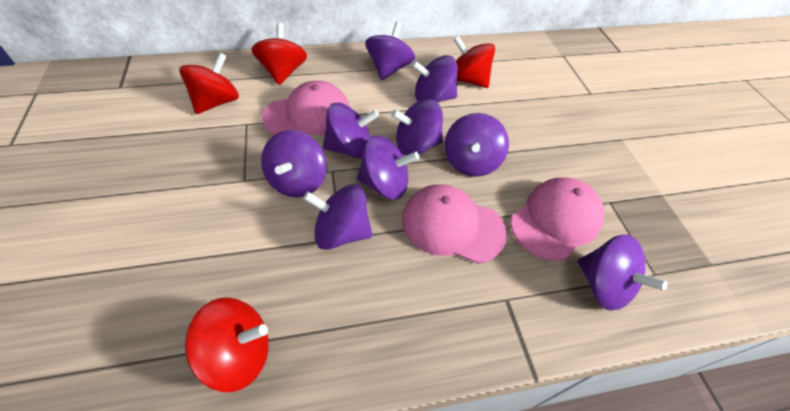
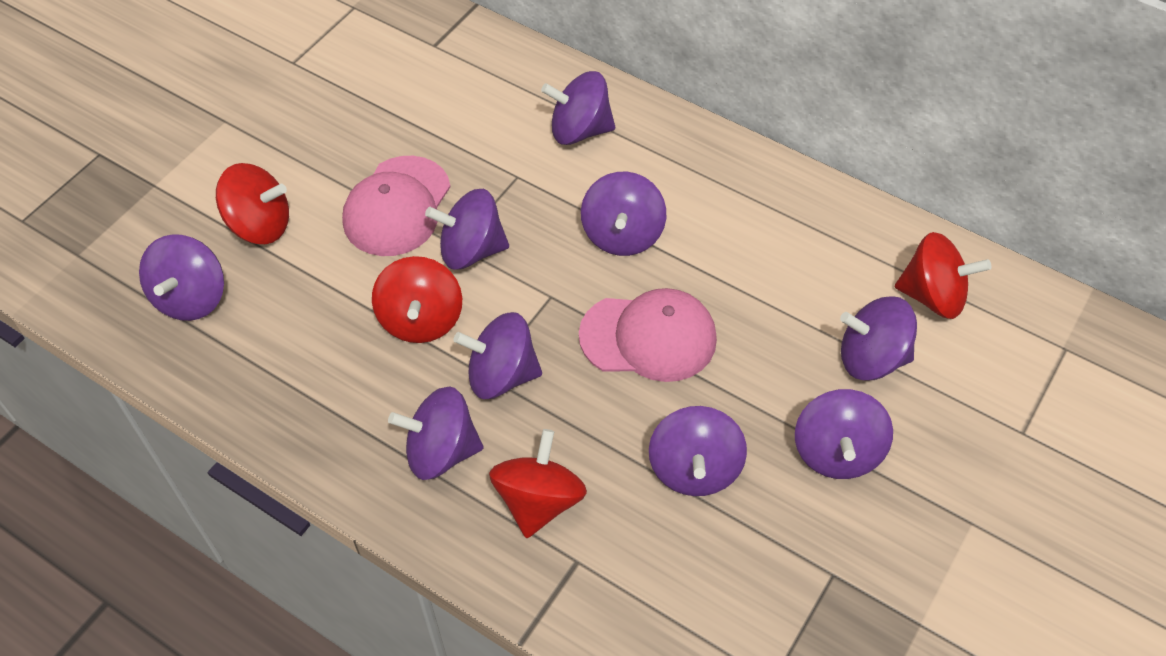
pink cap: 3 -> 2

